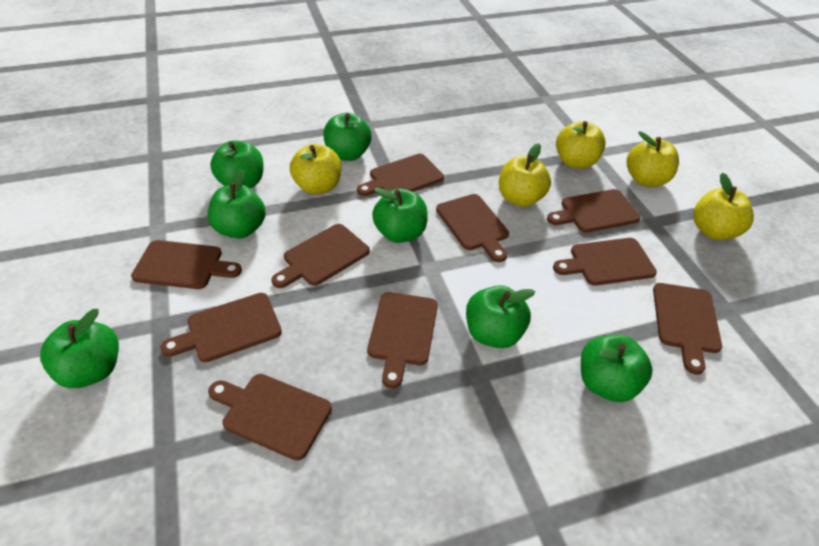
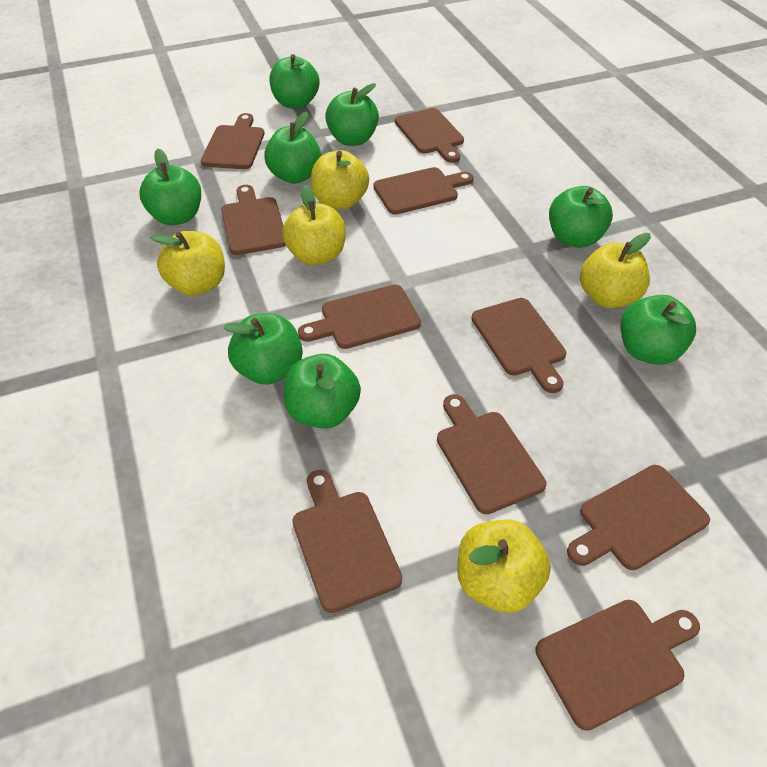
green apple: 7 -> 8

